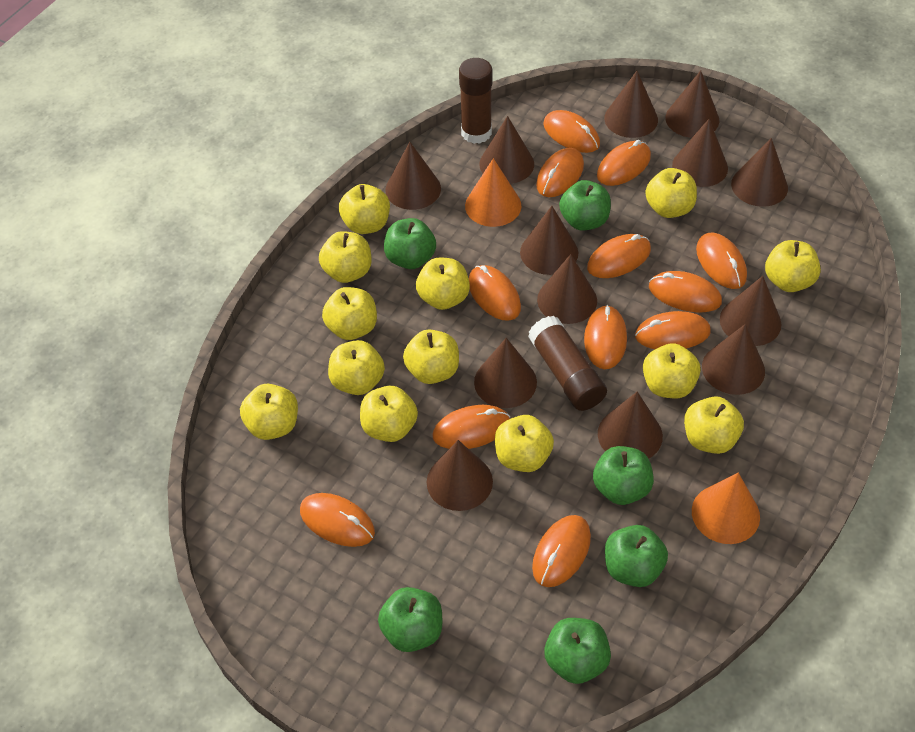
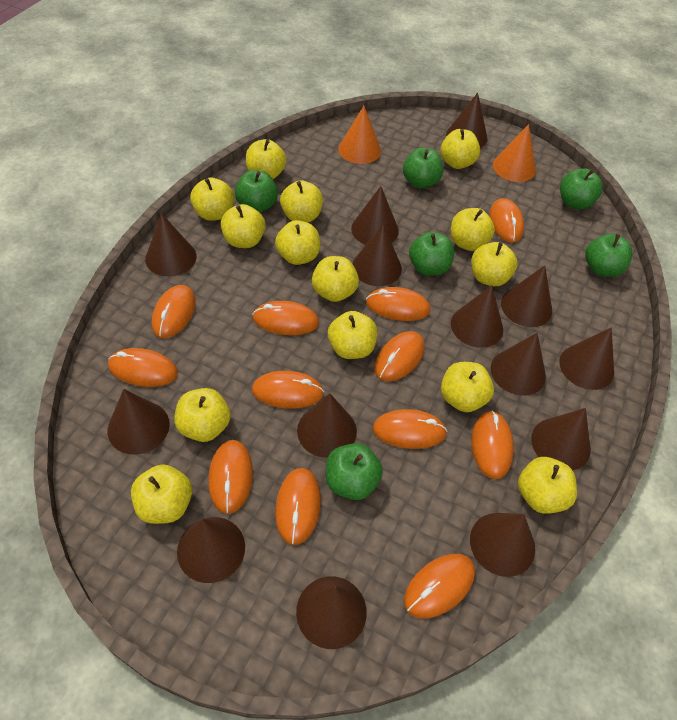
brown cone: 13 -> 14
brown glue stick: 2 -> 0
yellow apple: 13 -> 14

